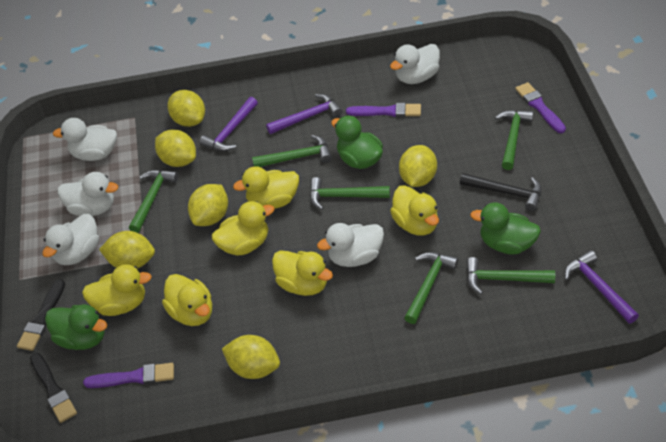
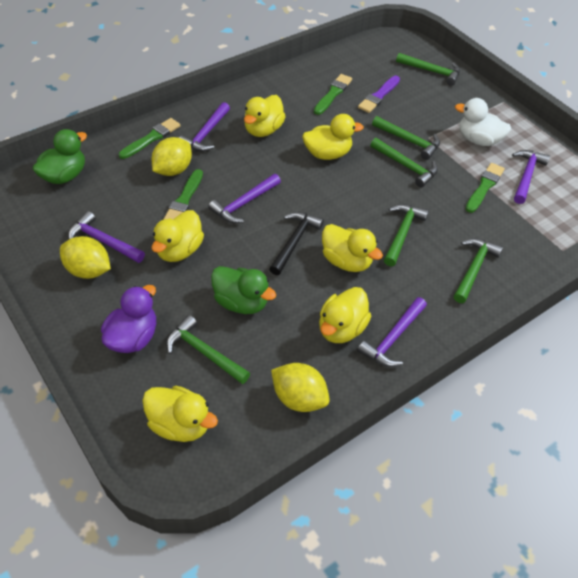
black brush: 2 -> 0
green brush: 0 -> 4
green duck: 3 -> 2
purple brush: 3 -> 1
purple duck: 0 -> 1
purple hammer: 3 -> 5
white duck: 5 -> 1
yellow lemon: 6 -> 3

